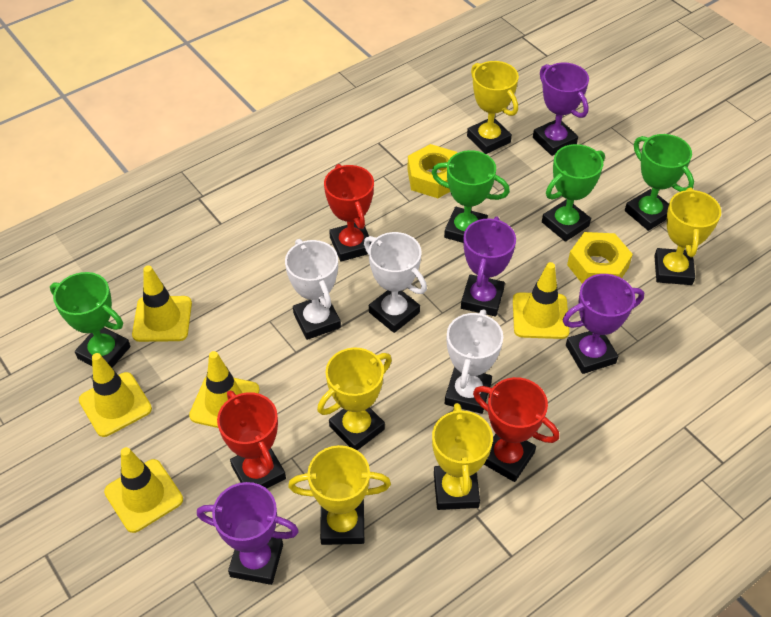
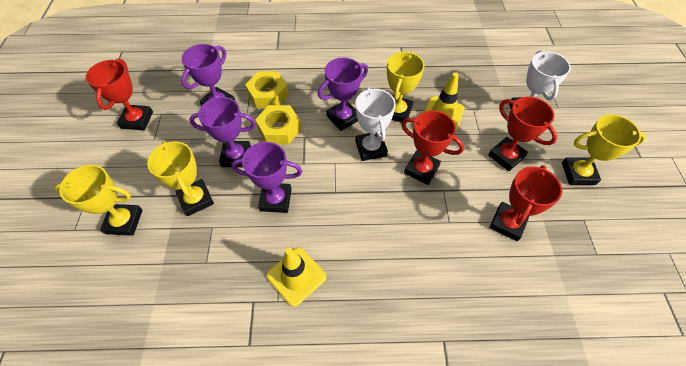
green trophy: 4 -> 0
red trophy: 3 -> 4
white trophy: 3 -> 2
yellow traffic cone: 5 -> 2
yellow trophy: 5 -> 4

